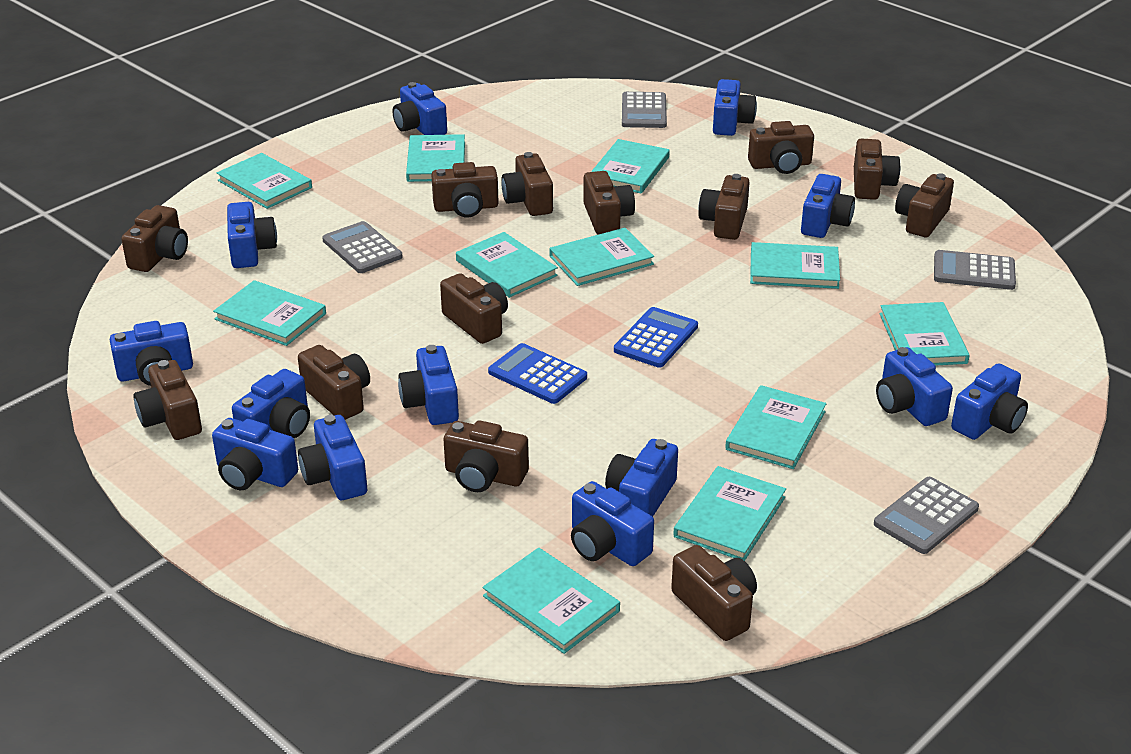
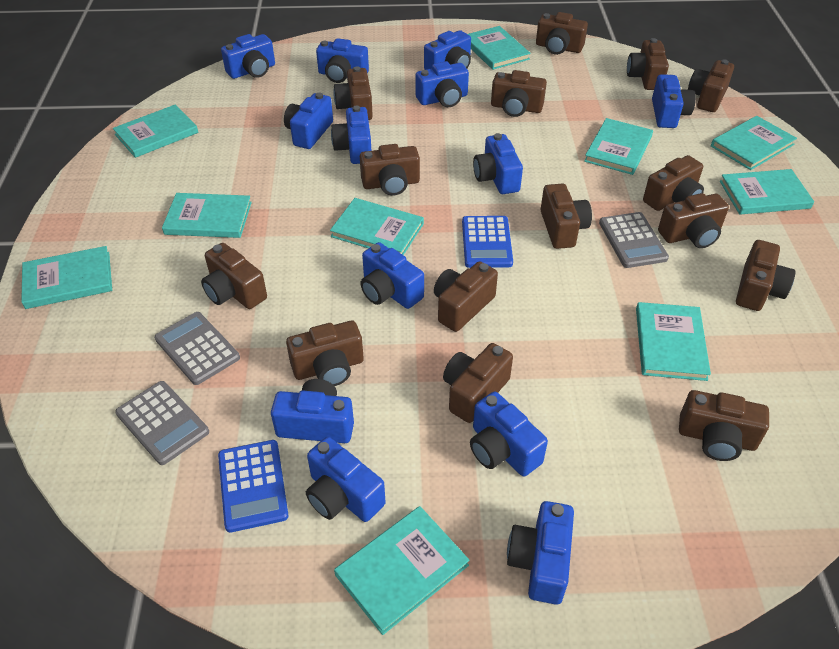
brown camera: 13 -> 15
grey calculator: 4 -> 3
turquoise book: 11 -> 10

